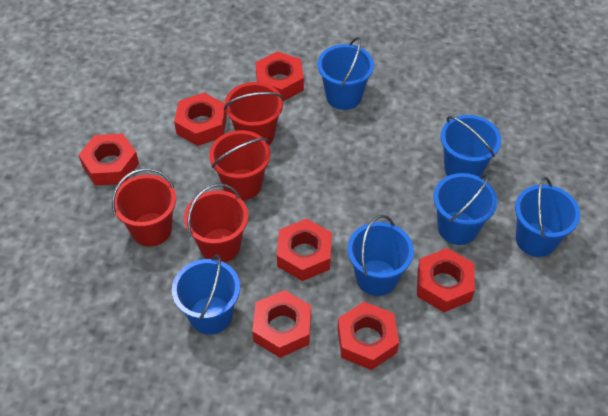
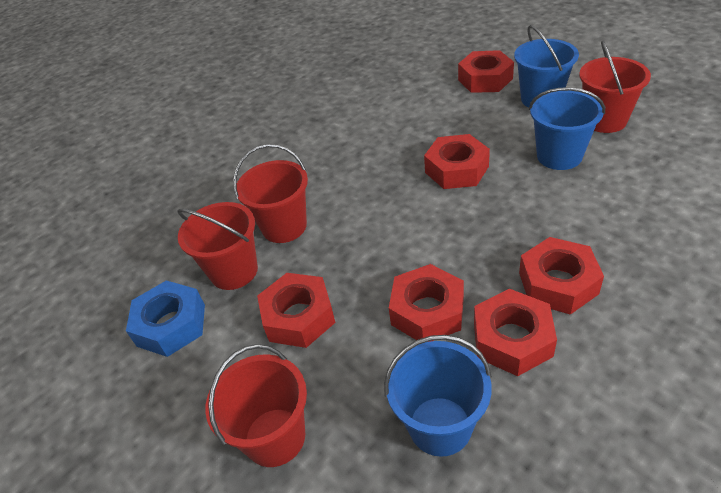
blue bucket: 6 -> 3
blue nut: 0 -> 1
red nut: 7 -> 6

